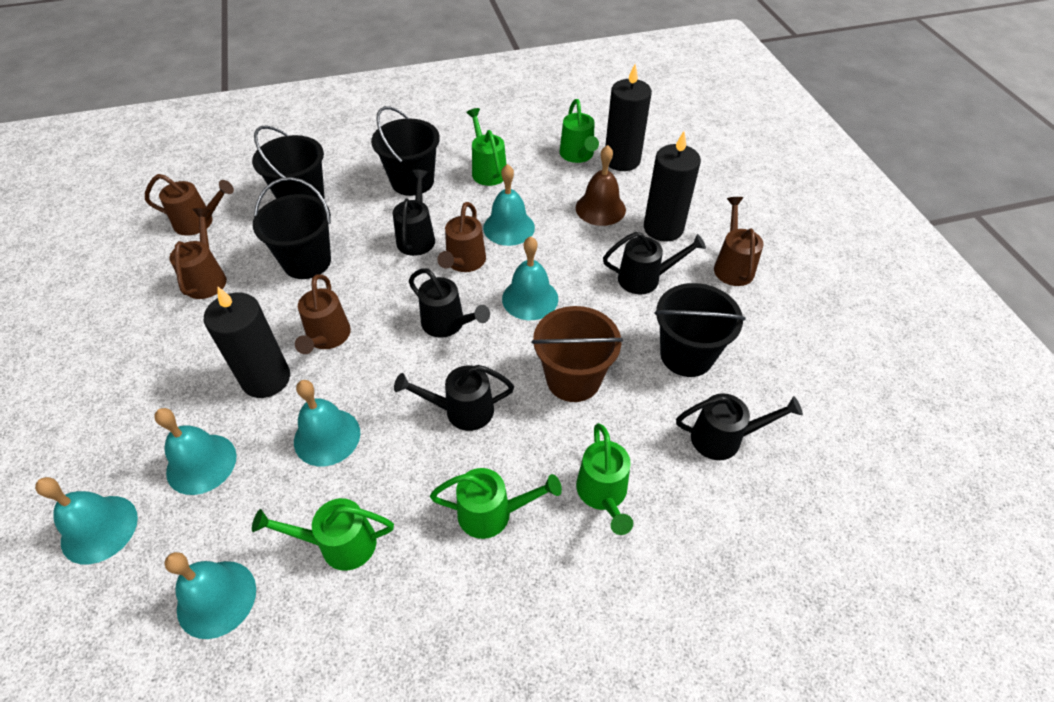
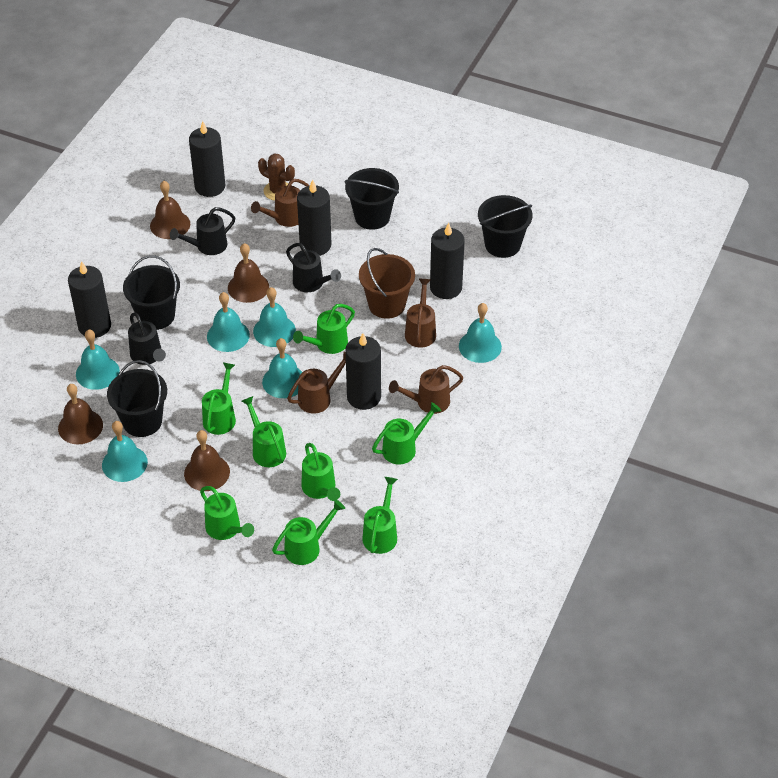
black candle: 3 -> 5
black watering can: 5 -> 3
brown bell: 1 -> 4
brown cactus: 0 -> 1
brown watering can: 5 -> 4
green watering can: 5 -> 8

